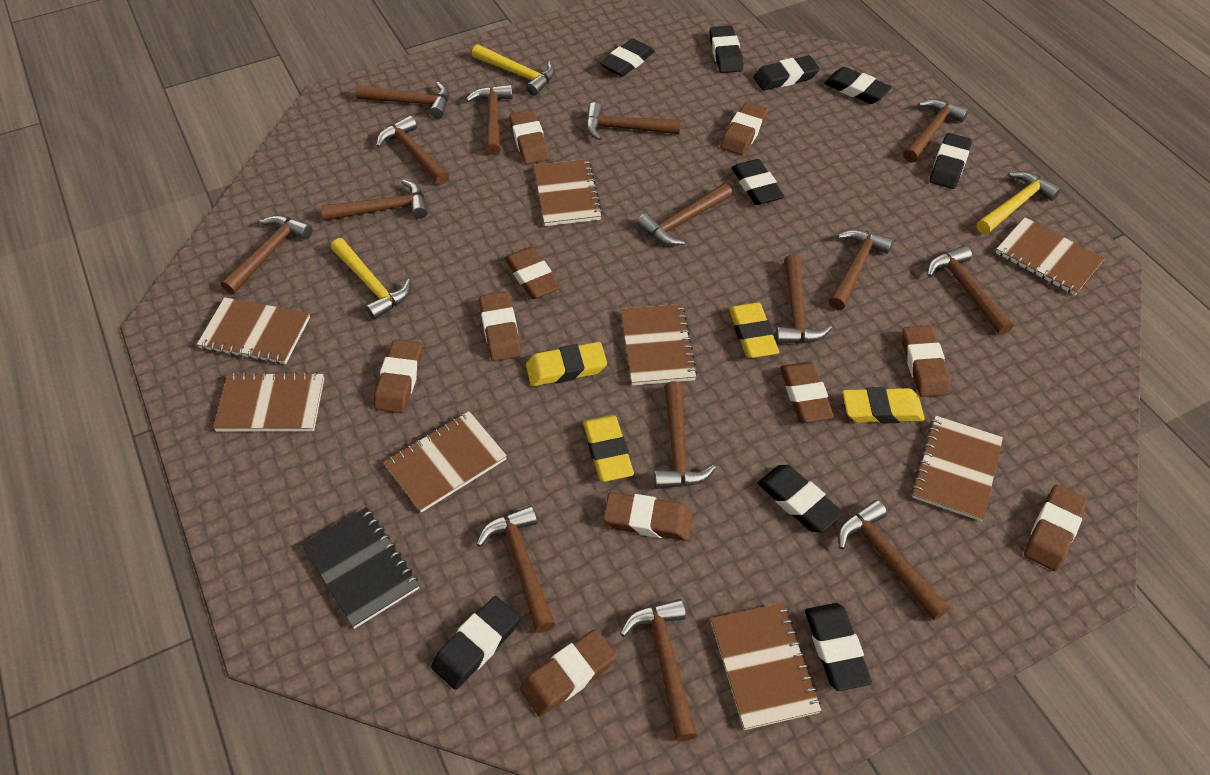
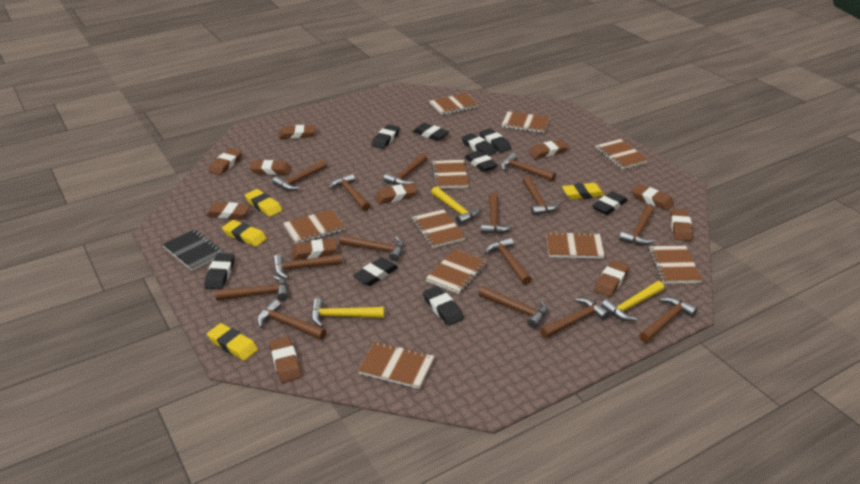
brown eraser: 10 -> 11
brown notebook: 8 -> 10

